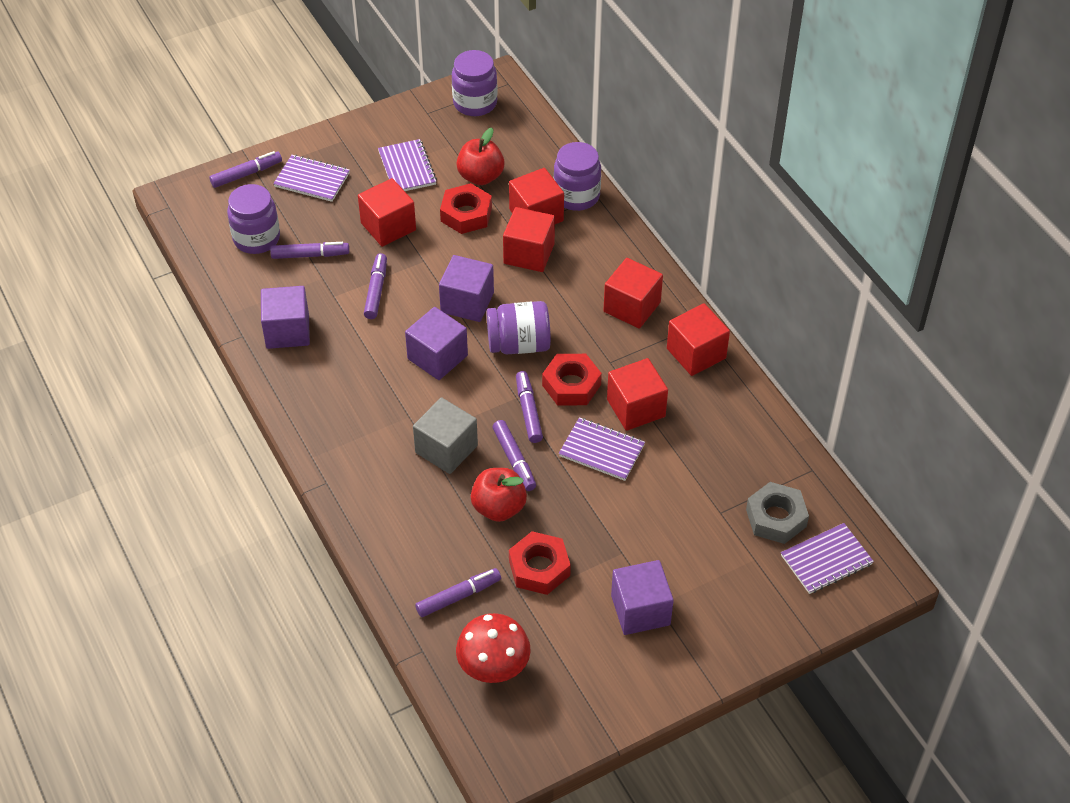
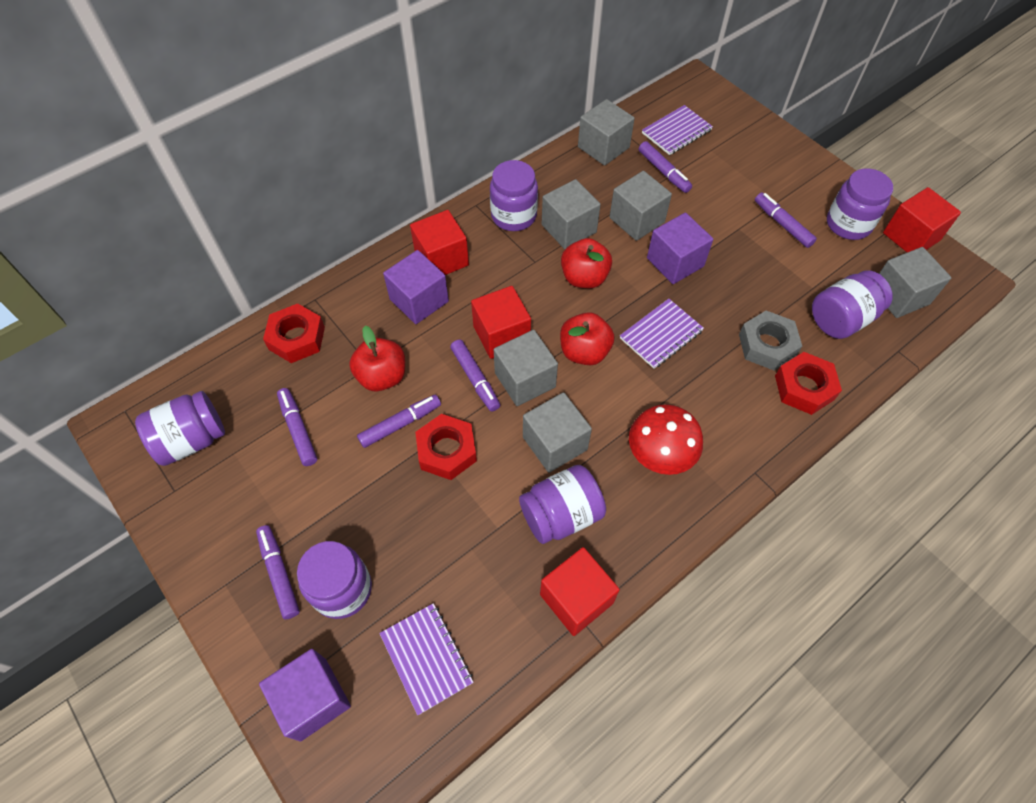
grey cube: 1 -> 6
purple cube: 4 -> 3
purple jar: 4 -> 6
purple notebook: 4 -> 3
red apple: 2 -> 3
red cube: 6 -> 4

